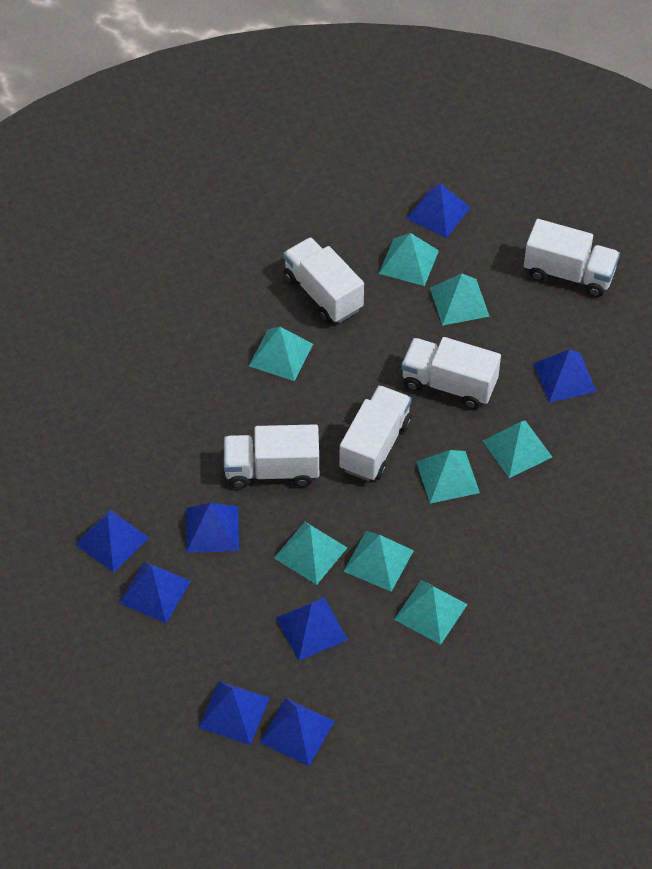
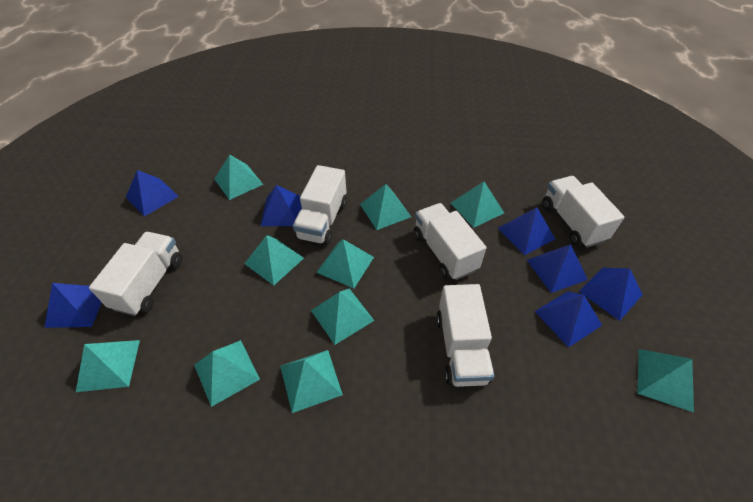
blue pyramid: 8 -> 7
turquoise pyramid: 8 -> 10

